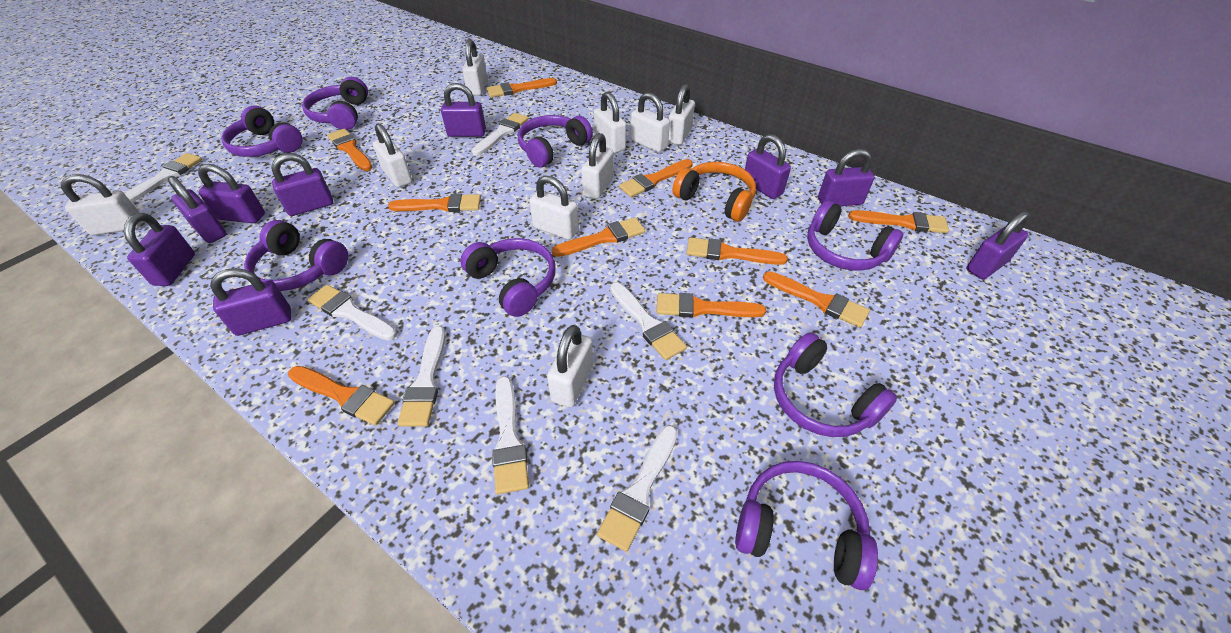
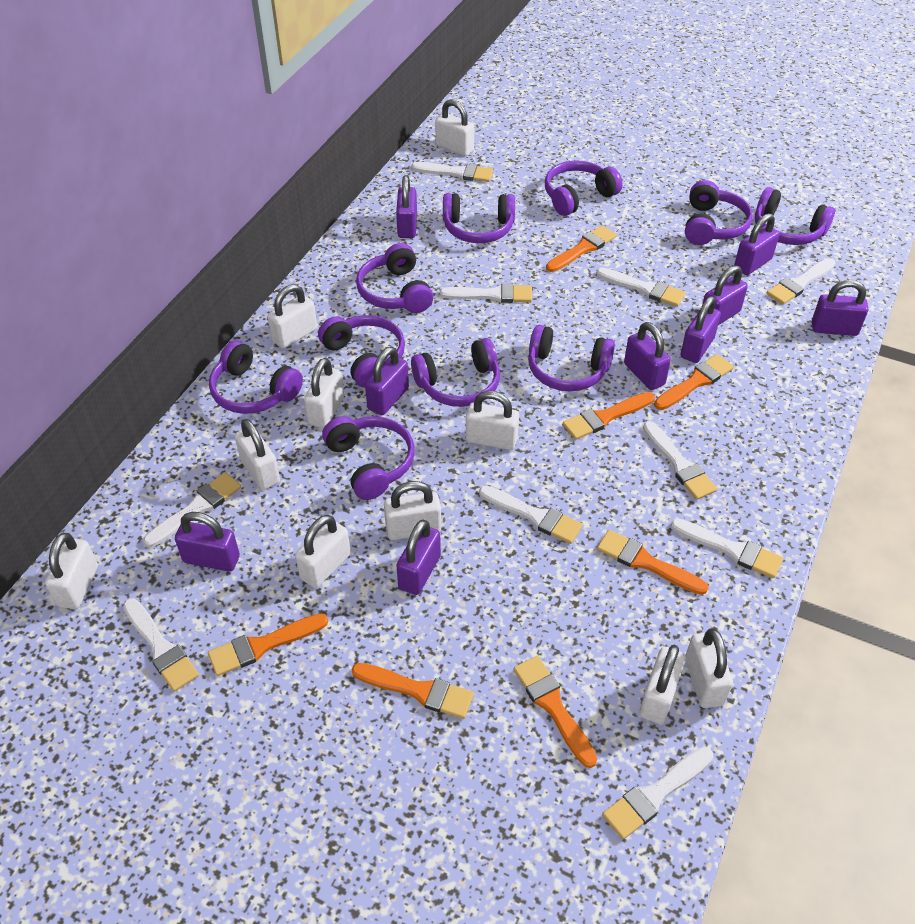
orange brush: 10 -> 7
orange headphones: 1 -> 0
purple headphones: 8 -> 10
white brush: 7 -> 10
white padlock: 9 -> 10

